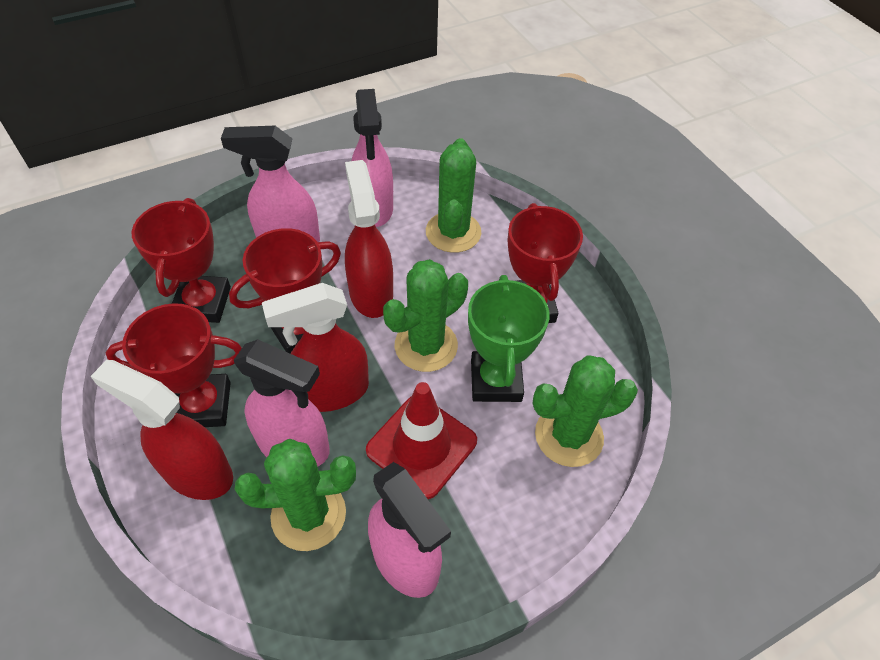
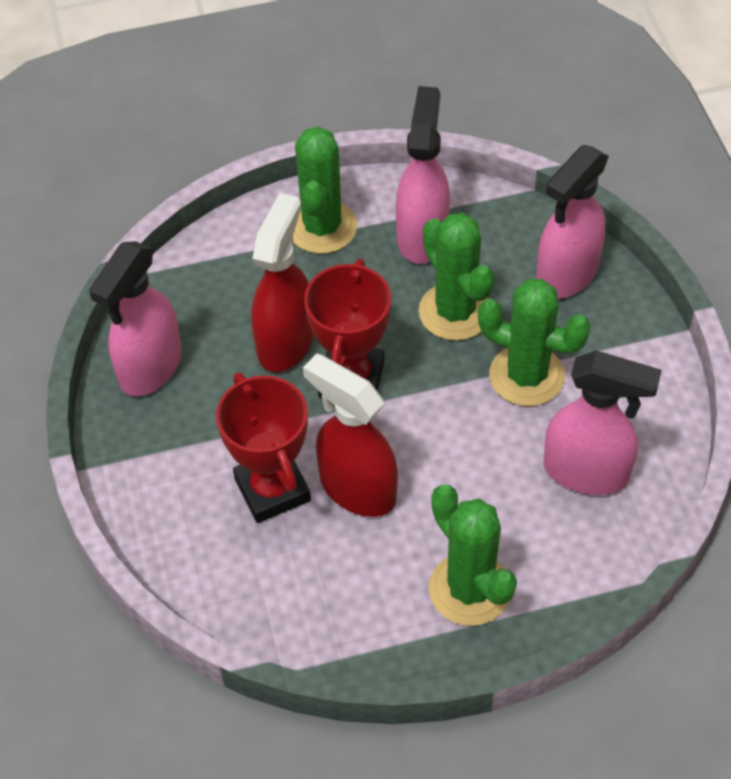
green trophy: 1 -> 0
red spray bottle: 3 -> 2
red traffic cone: 1 -> 0
red trophy: 4 -> 2

